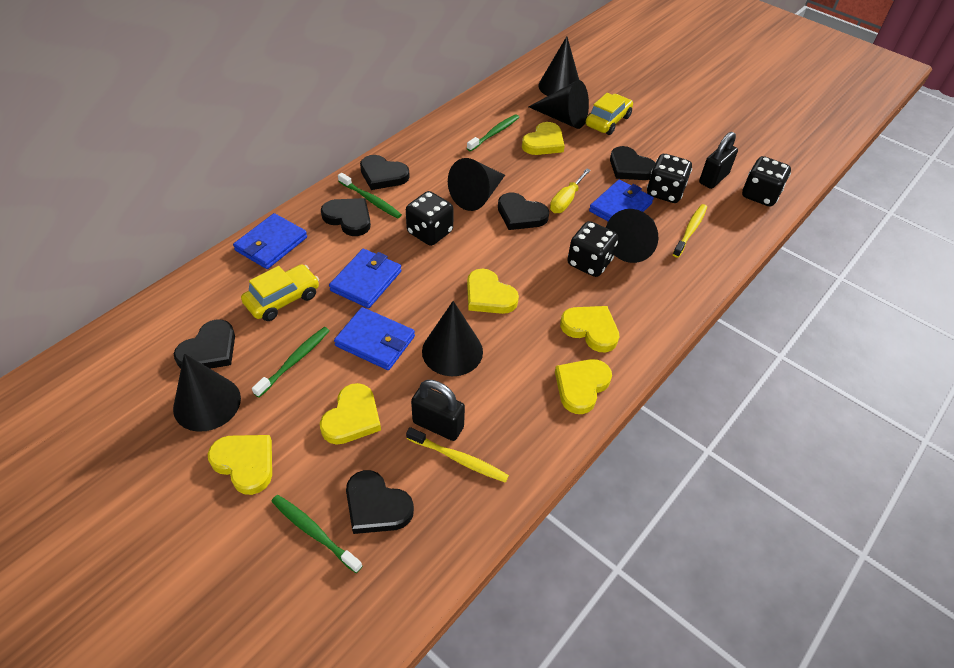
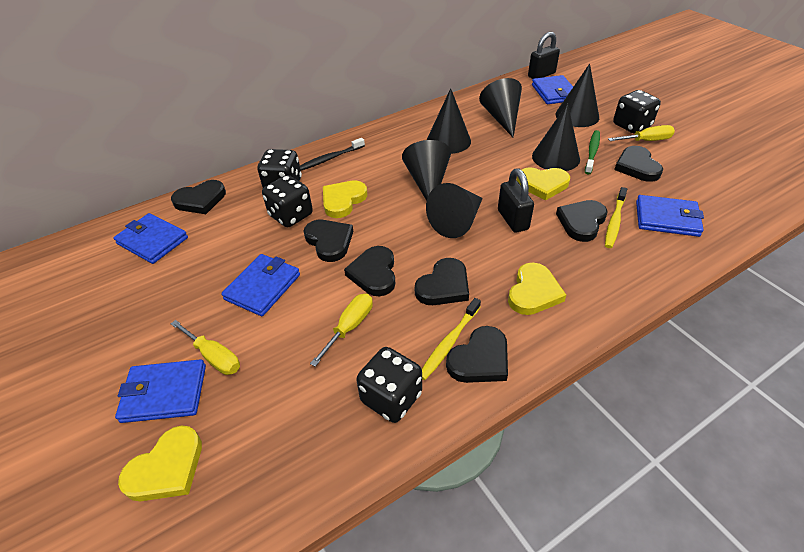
black heart: 6 -> 7
black toothbrush: 0 -> 1
blue wallet: 4 -> 5
green toothbrush: 4 -> 1
yellow car: 2 -> 0
yellow heart: 6 -> 4
yellow screwdriver: 1 -> 3

